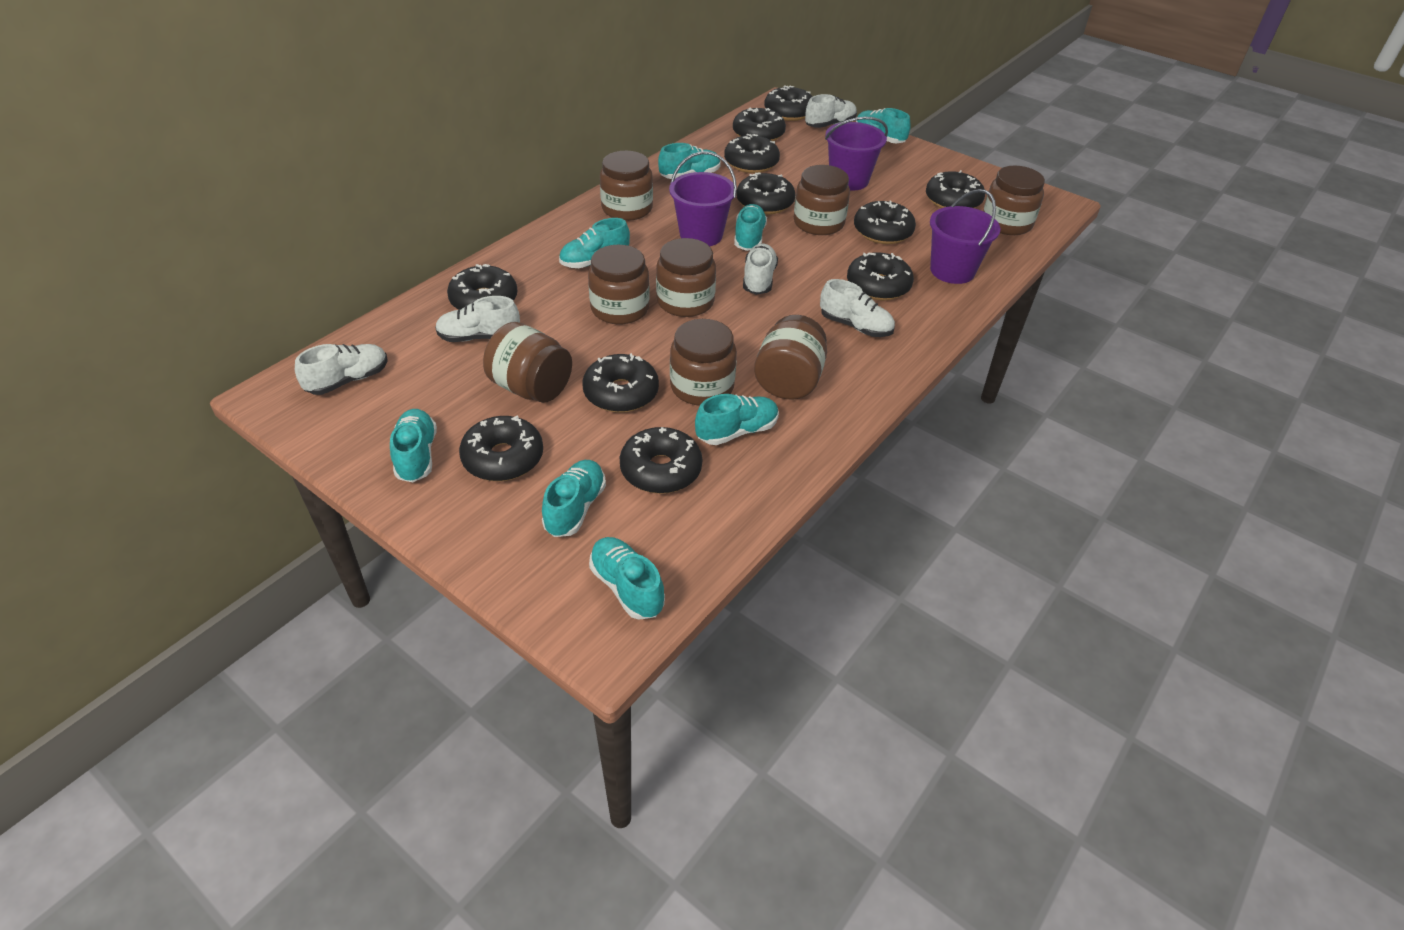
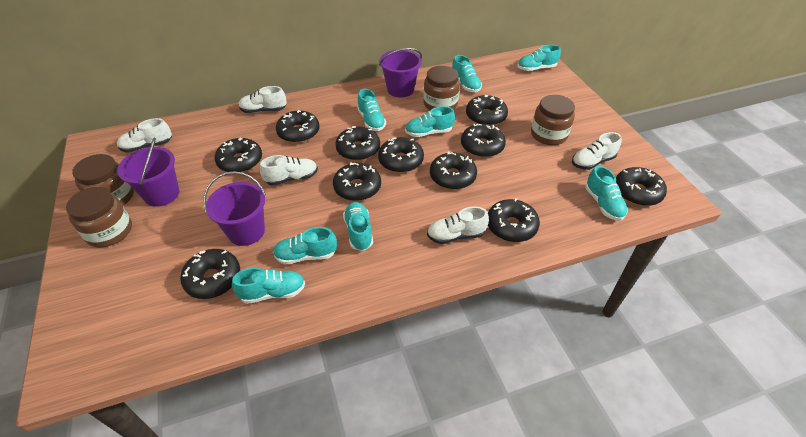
brown jar: 8 -> 4

